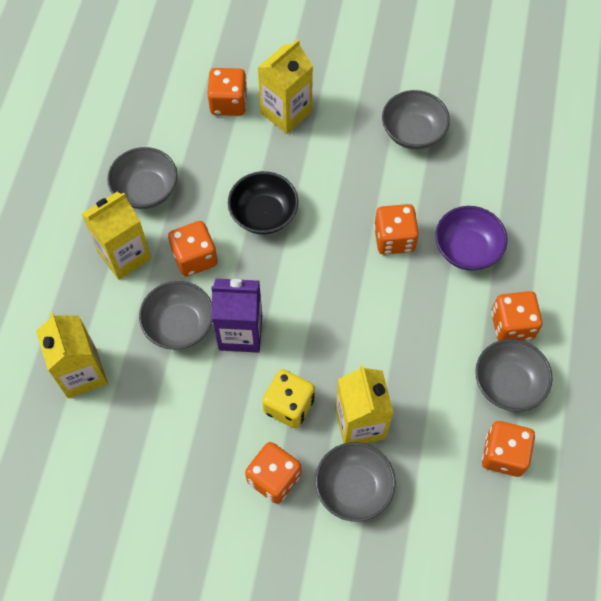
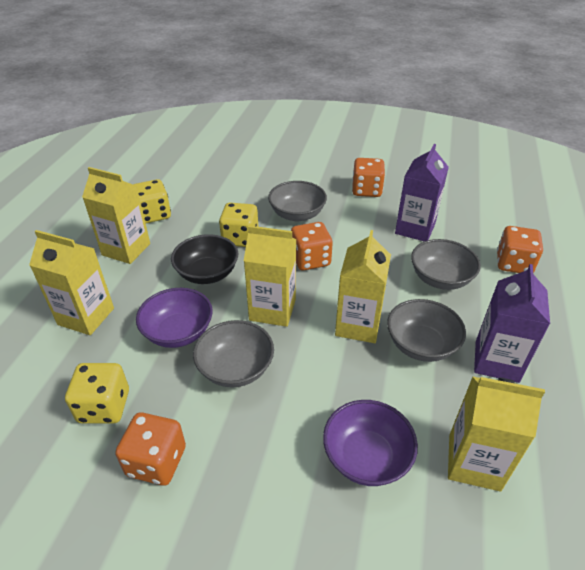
grey bowl: 5 -> 4
orange dice: 6 -> 4
purple bowl: 1 -> 2
purple carton: 1 -> 2
yellow carton: 4 -> 5
yellow dice: 1 -> 3

